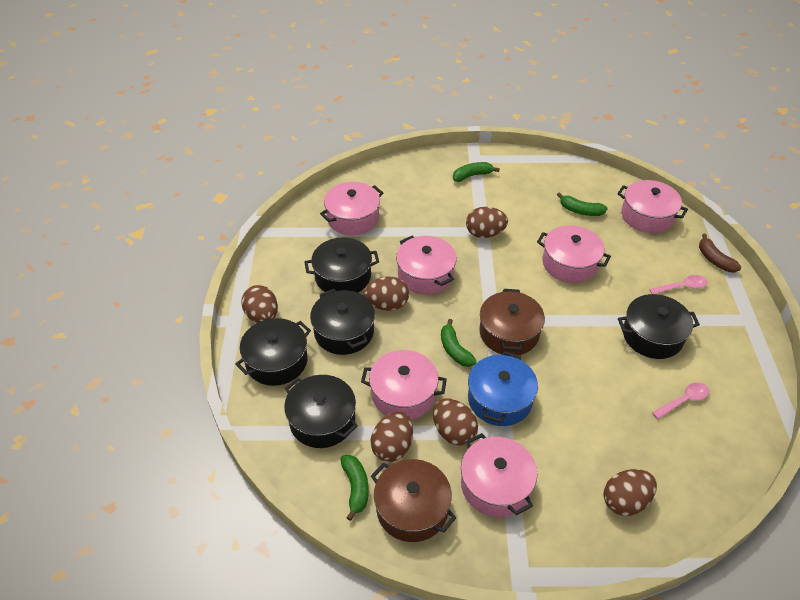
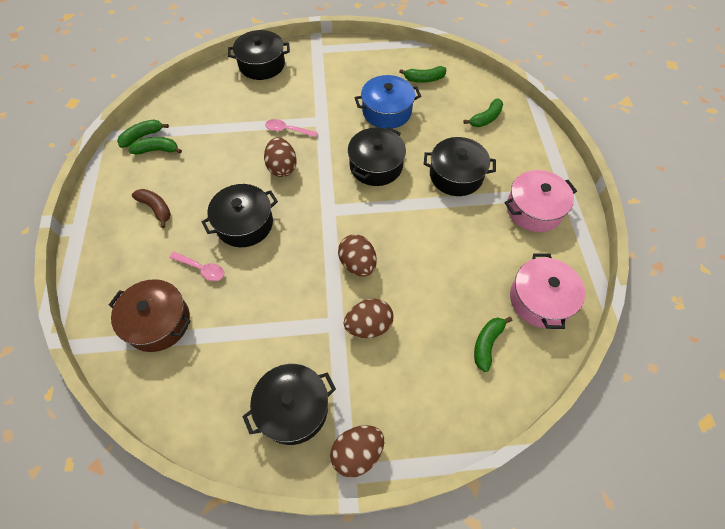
brown egg: 6 -> 4
brown pot: 2 -> 1
green banana: 4 -> 5
pink pot: 6 -> 2

